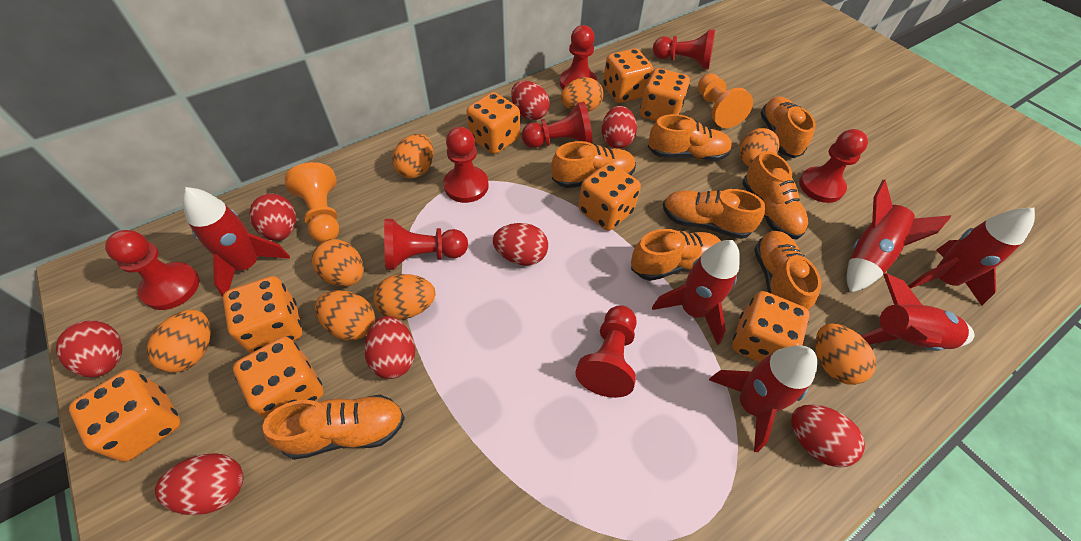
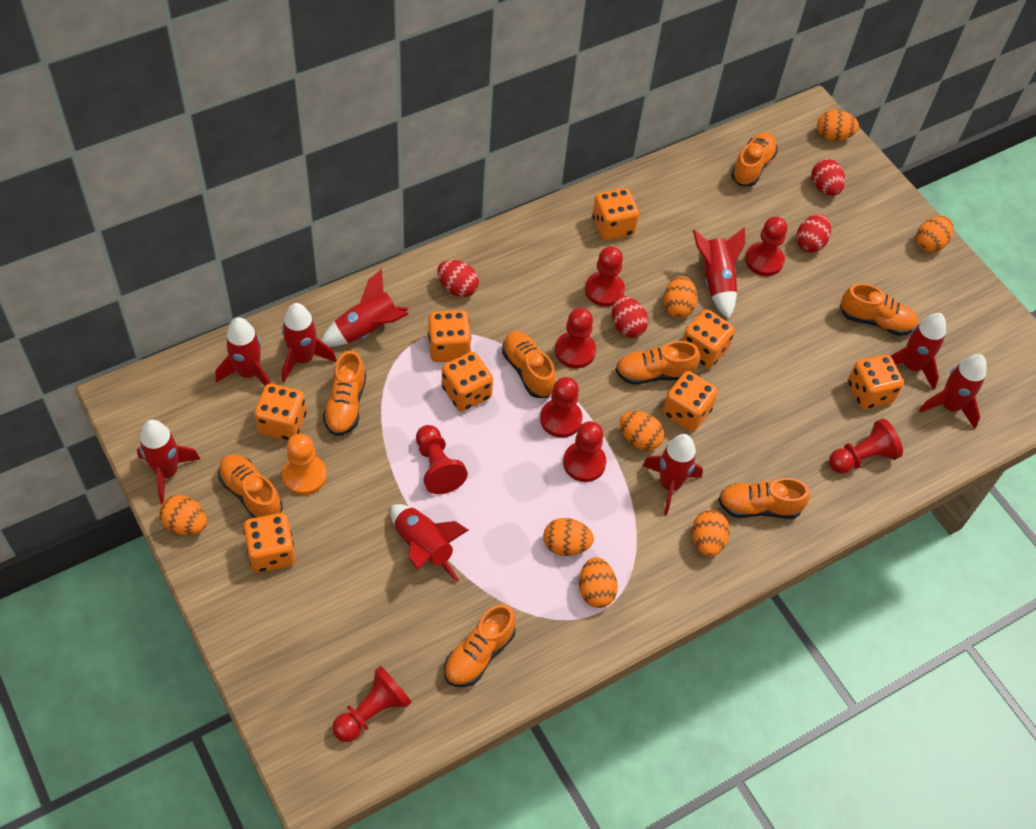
orange pawn: 2 -> 1
red egg: 8 -> 4
red rocket: 6 -> 9

